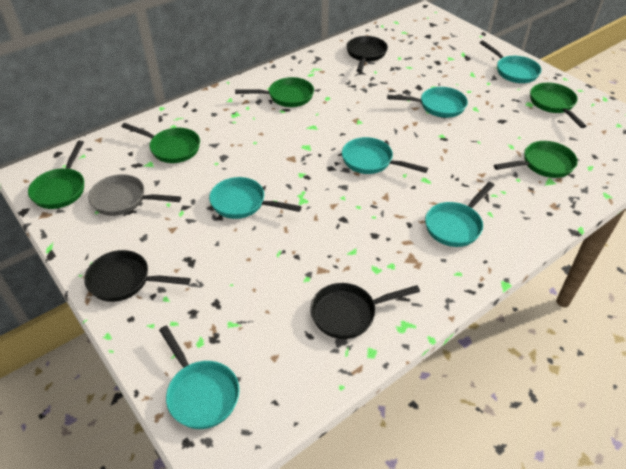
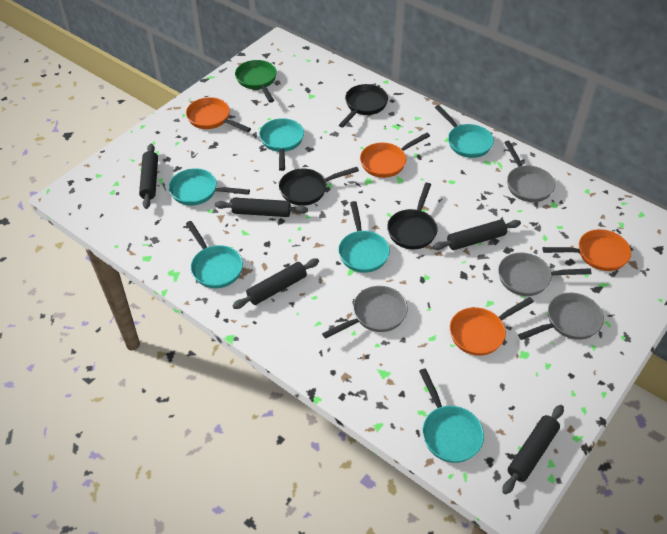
black rolling pin: 0 -> 5
green pan: 5 -> 1
grey pan: 1 -> 4
orange pan: 0 -> 4

